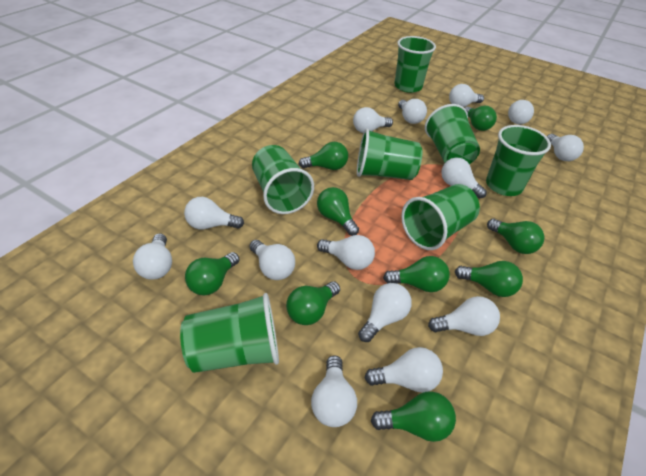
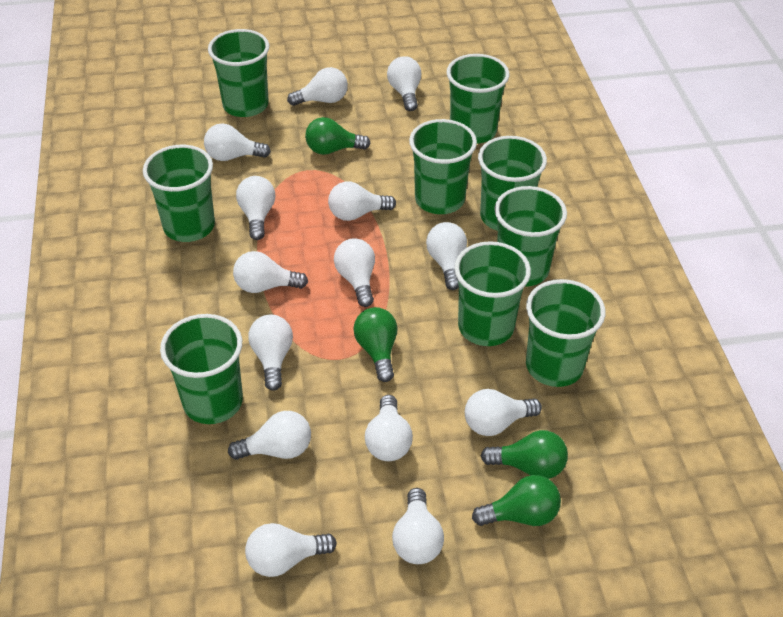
green cup: 7 -> 9
green light bulb: 9 -> 4

